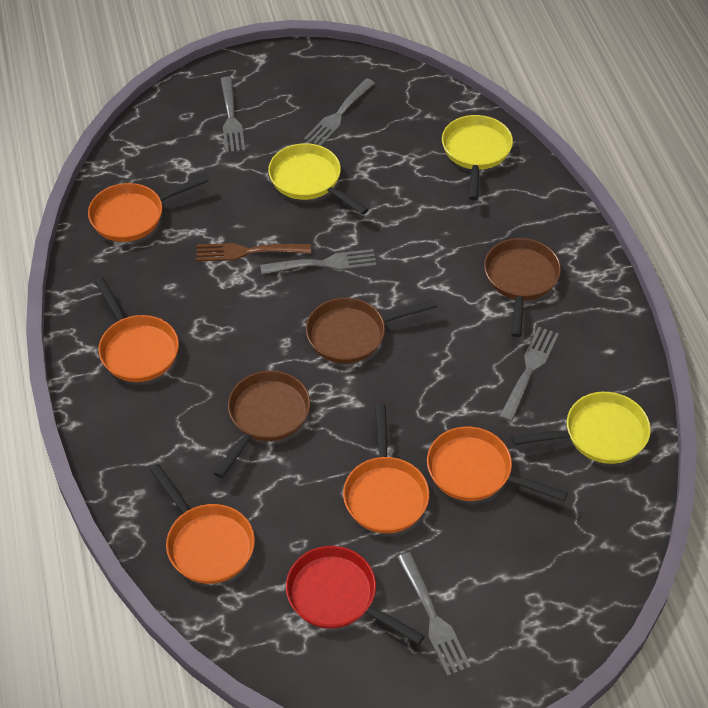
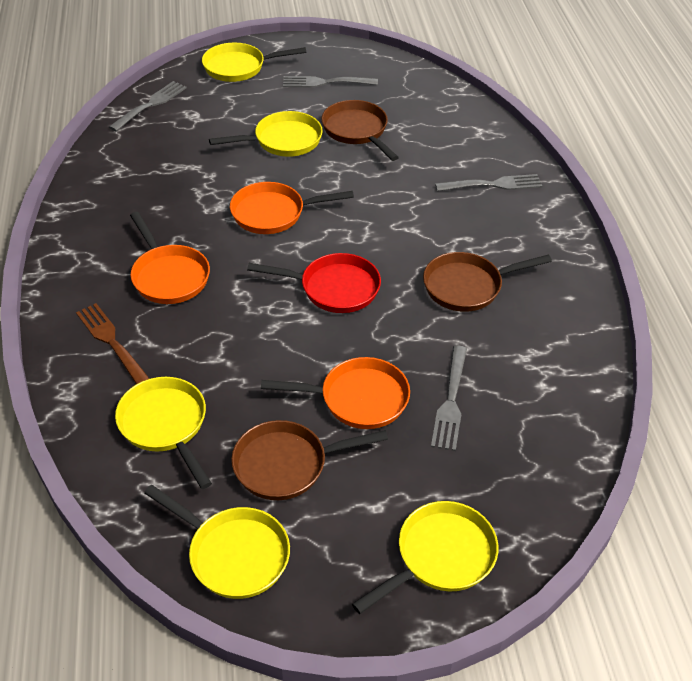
grey fork: 5 -> 4
orange pan: 5 -> 3
yellow pan: 3 -> 5

